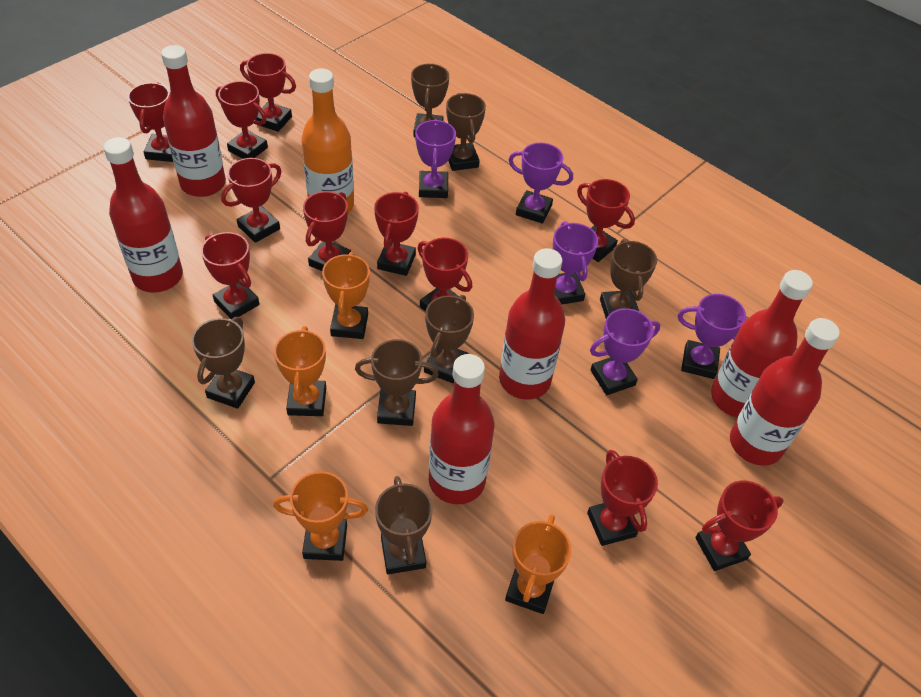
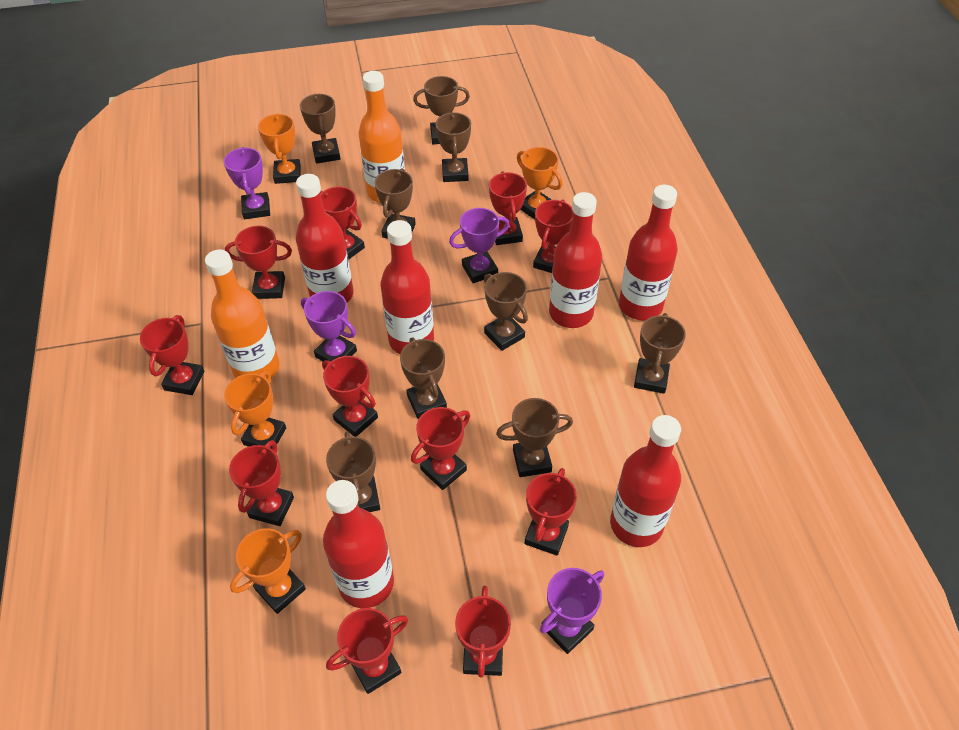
brown trophy: 7 -> 9
orange bottle: 1 -> 2
purple trophy: 5 -> 4

